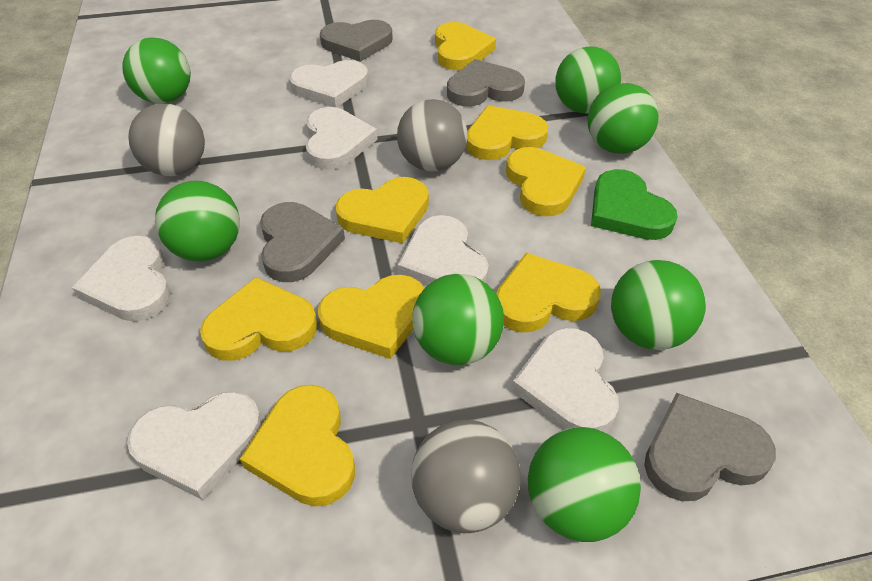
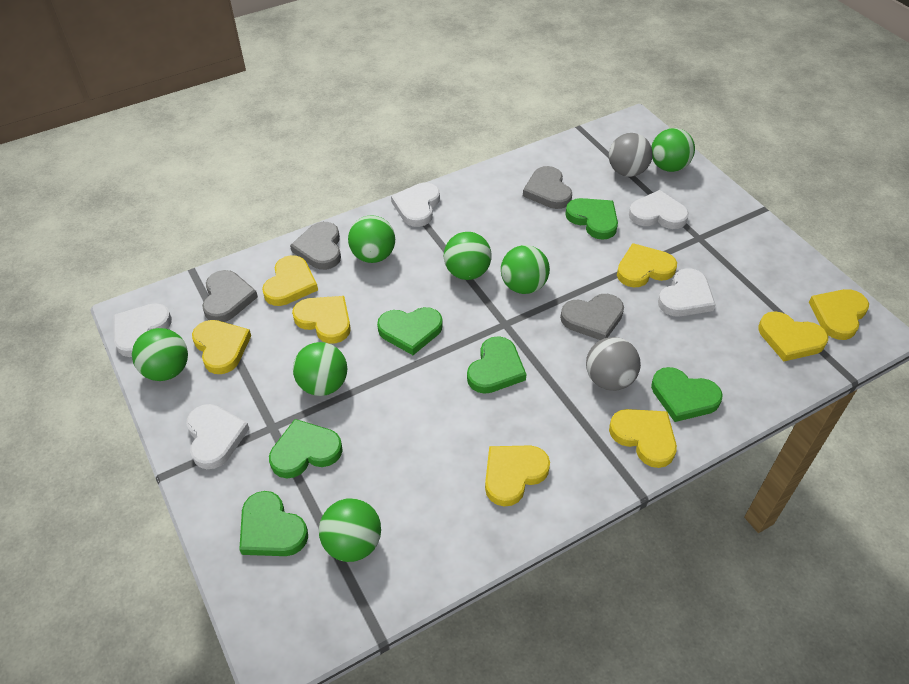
green heart: 1 -> 6
grey ball: 3 -> 2
white heart: 6 -> 5

